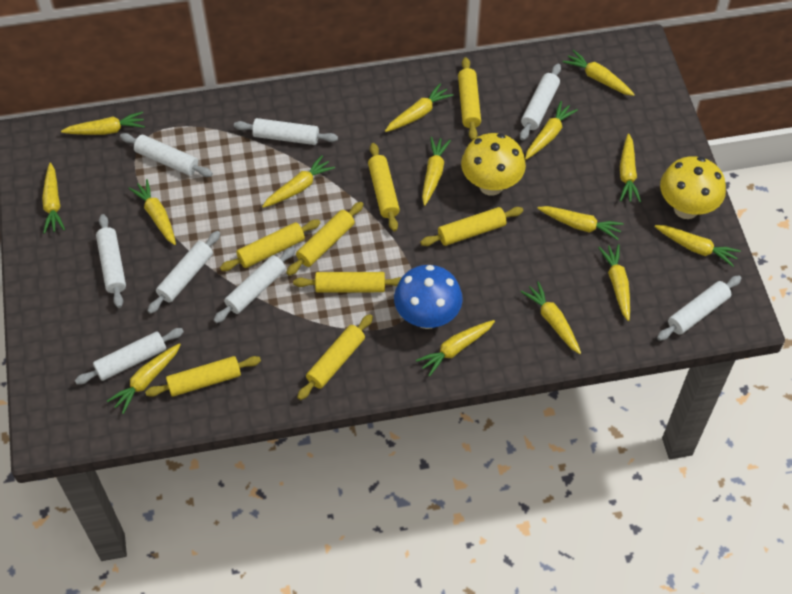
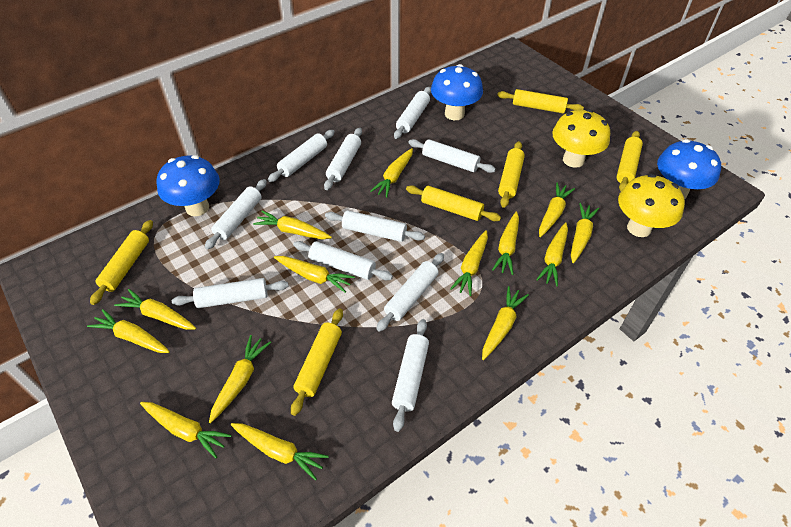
blue mushroom: 1 -> 3
white rolling pin: 8 -> 10
yellow carrot: 15 -> 14
yellow rolling pin: 8 -> 6

